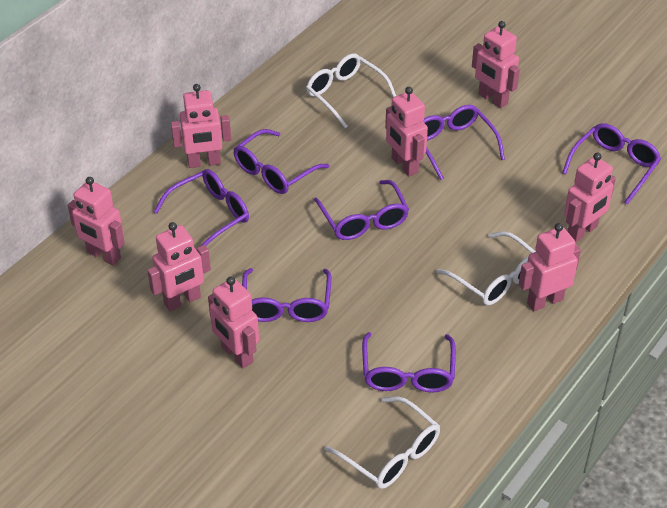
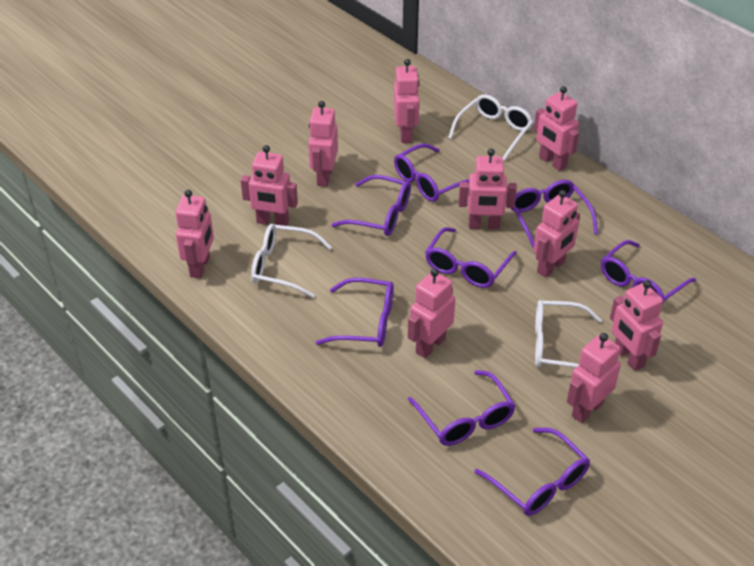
pink robot: 8 -> 10
purple glasses: 7 -> 8

